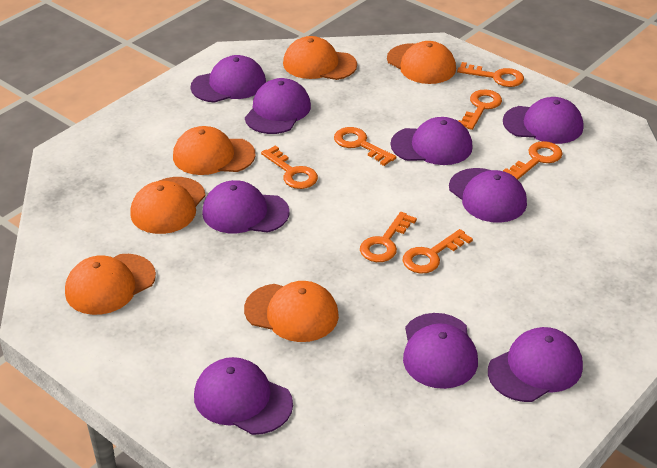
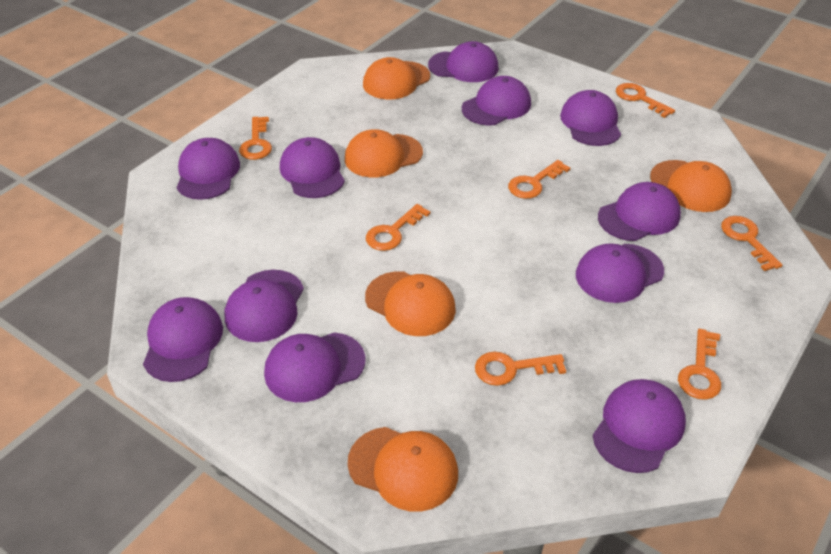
orange cap: 6 -> 5
purple cap: 9 -> 11

